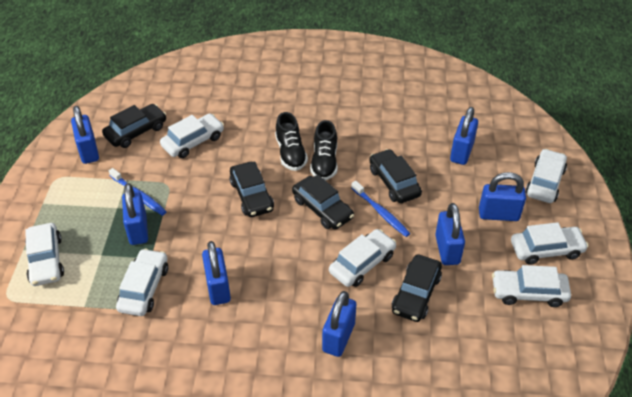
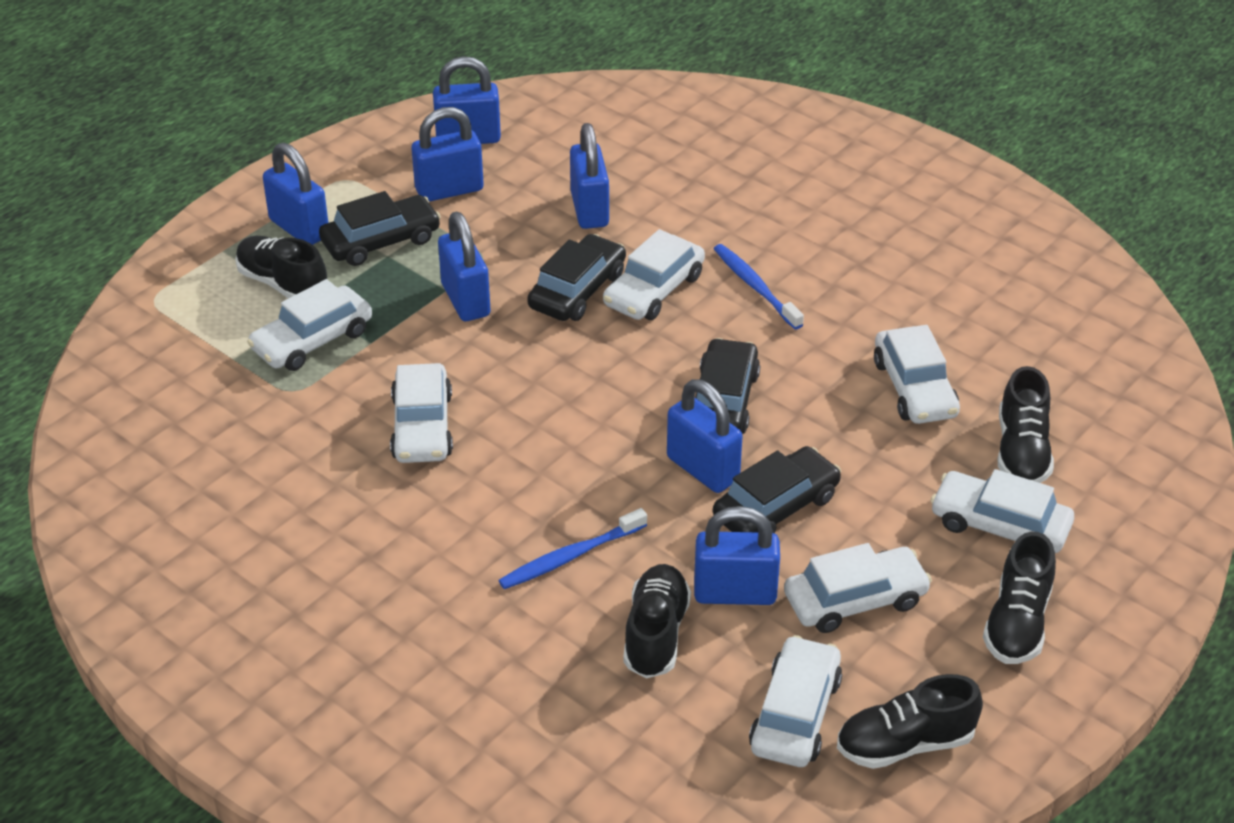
black car: 5 -> 4
black shoe: 2 -> 5

